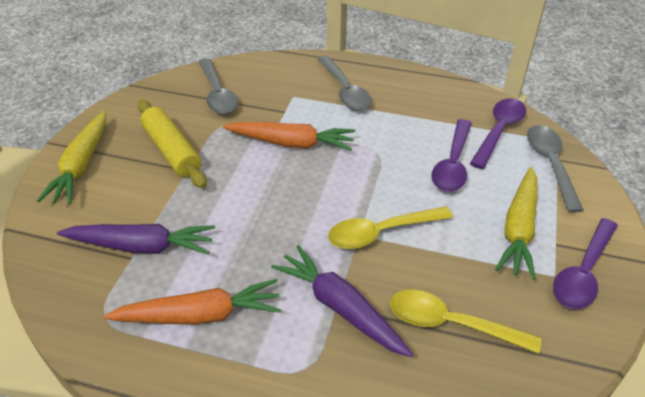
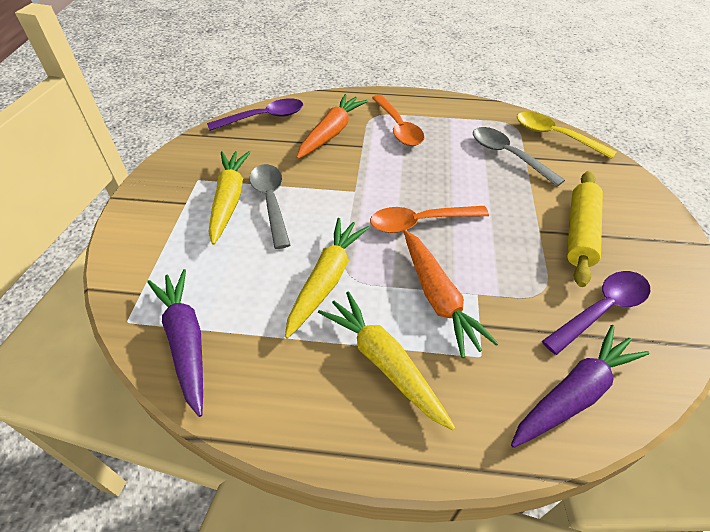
grey spoon: 3 -> 2
orange spoon: 0 -> 2
purple spoon: 3 -> 2
yellow carrot: 2 -> 3
yellow spoon: 2 -> 1

